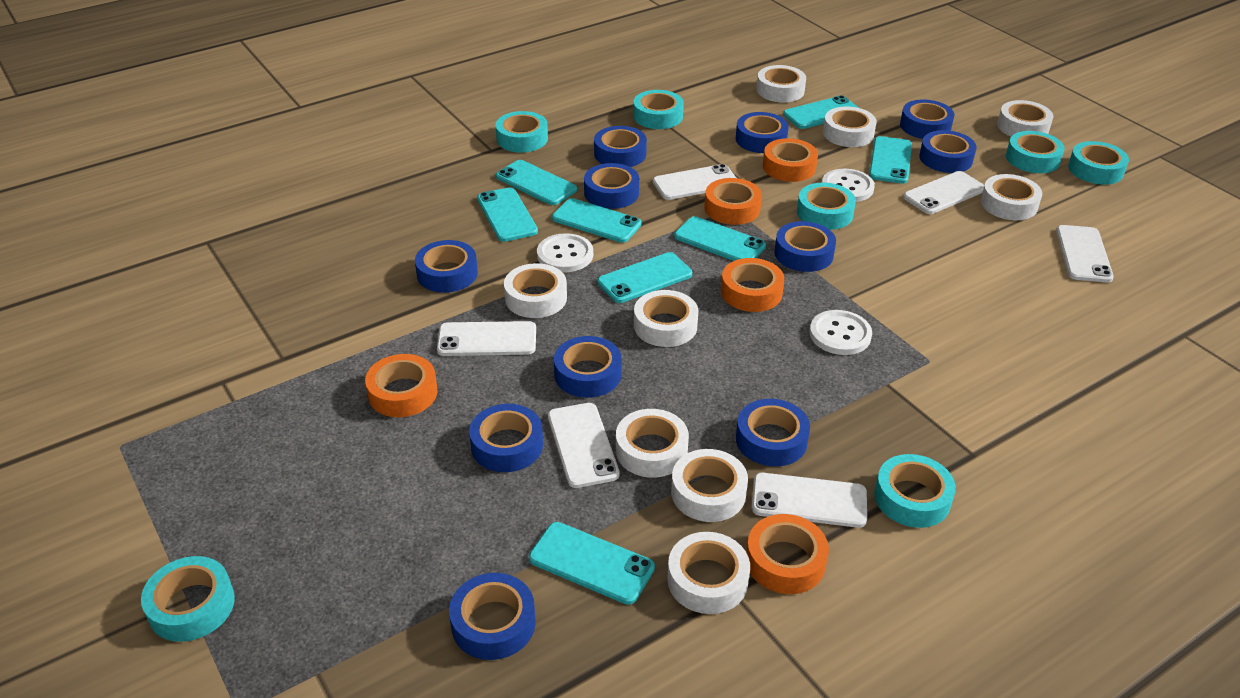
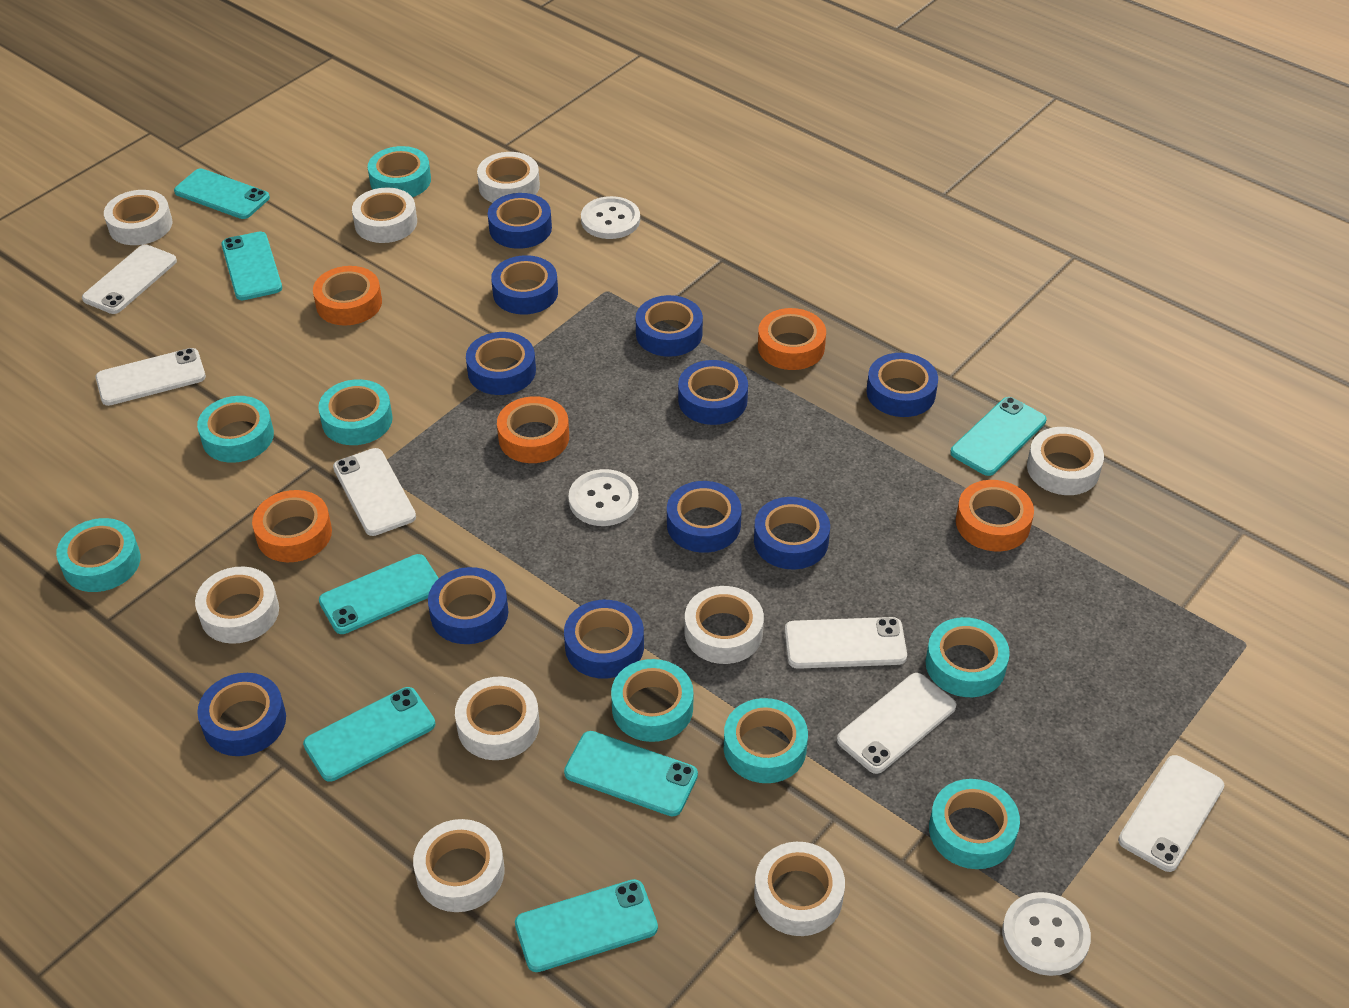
turquoise phone: 8 -> 7
turquoise tape: 7 -> 8

